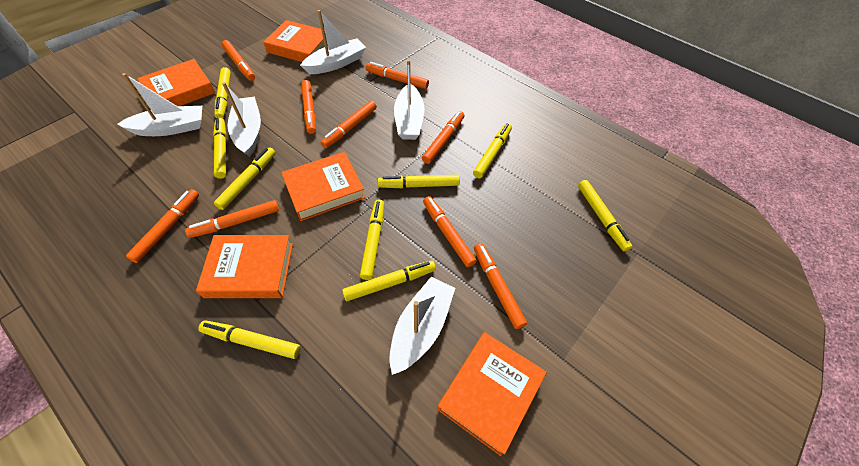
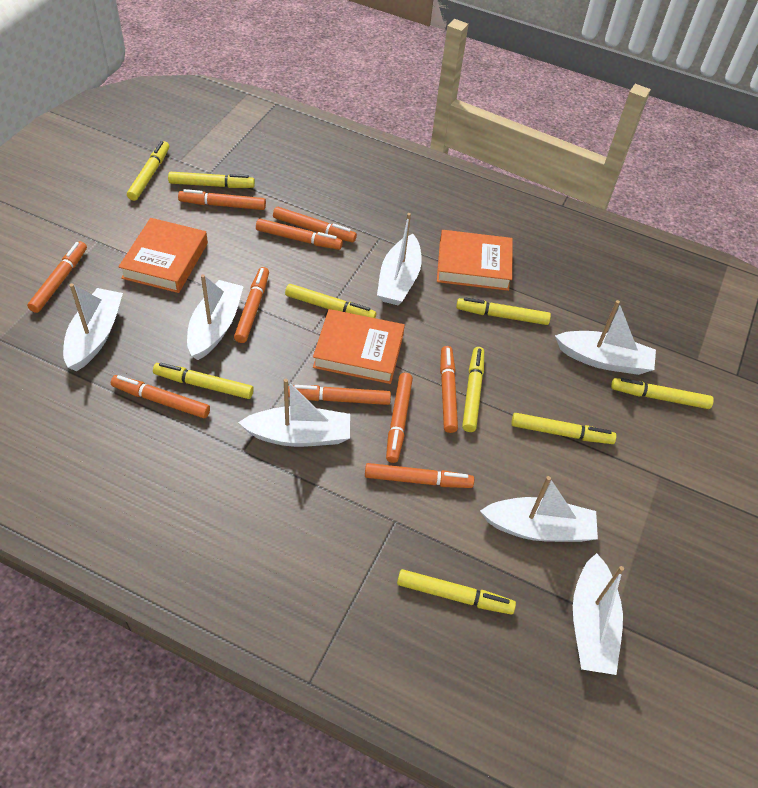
orange book: 5 -> 3
orange marker: 9 -> 10
white boat: 5 -> 7

